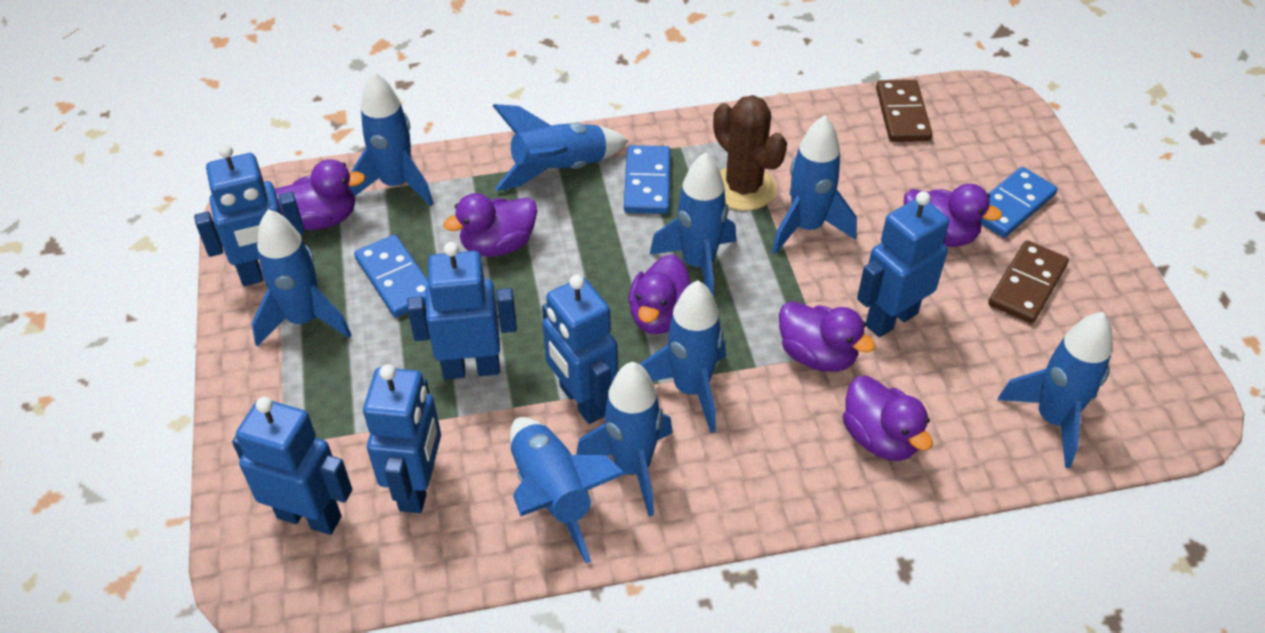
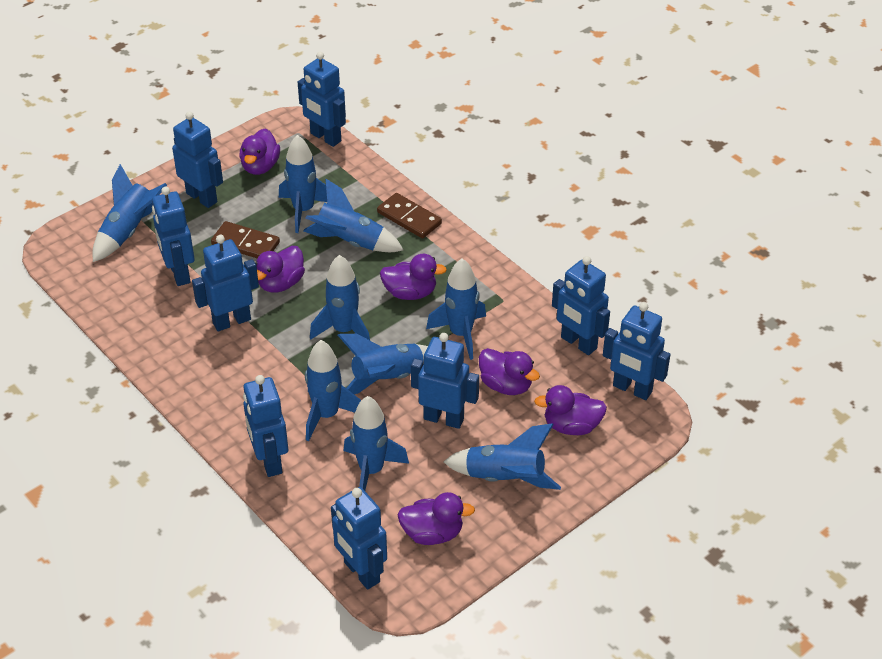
blue domino: 3 -> 0
blue robot: 6 -> 9
brown cactus: 1 -> 0

